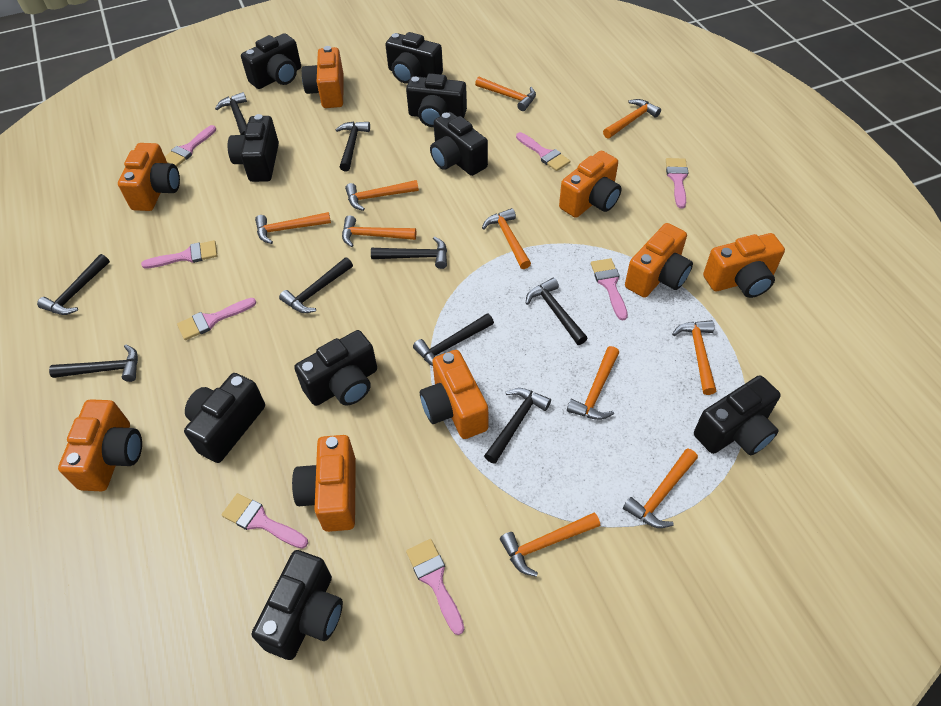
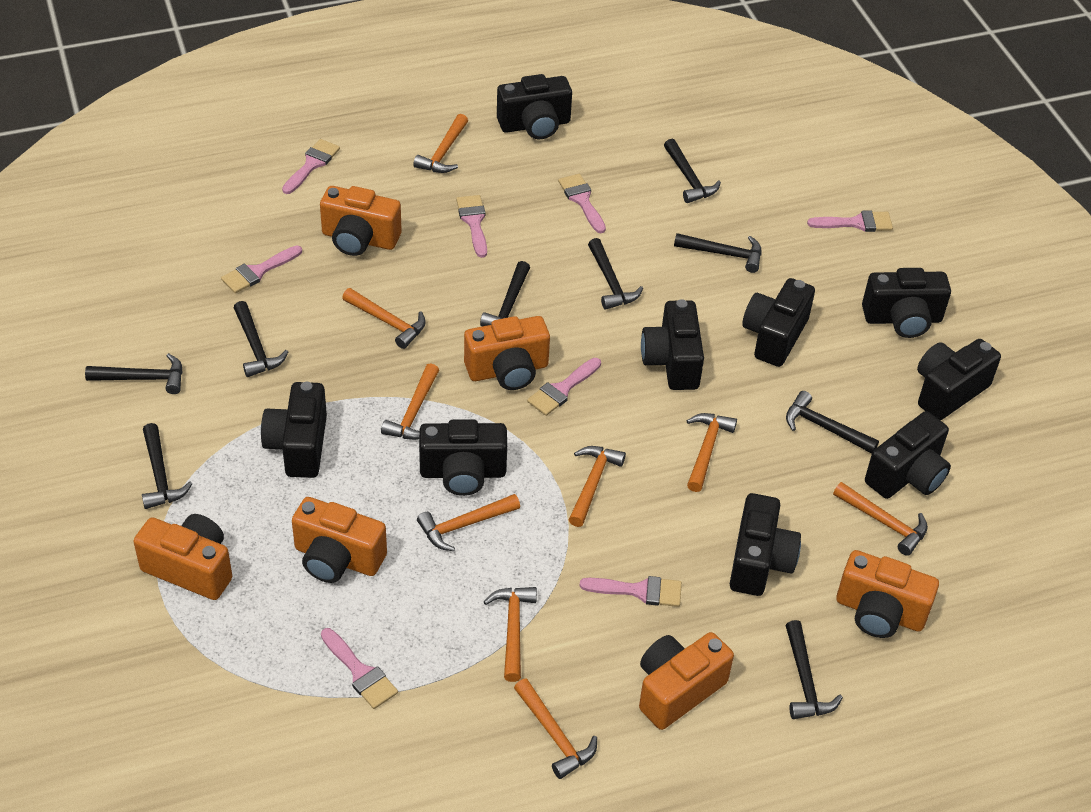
orange camera: 8 -> 6
orange hammer: 10 -> 9

